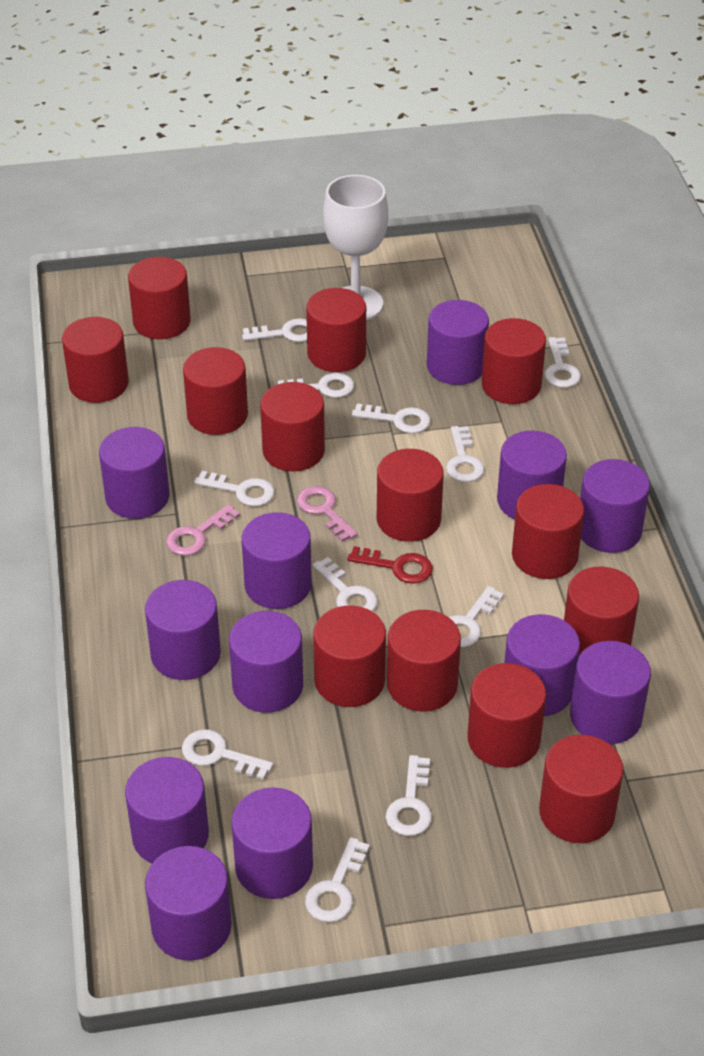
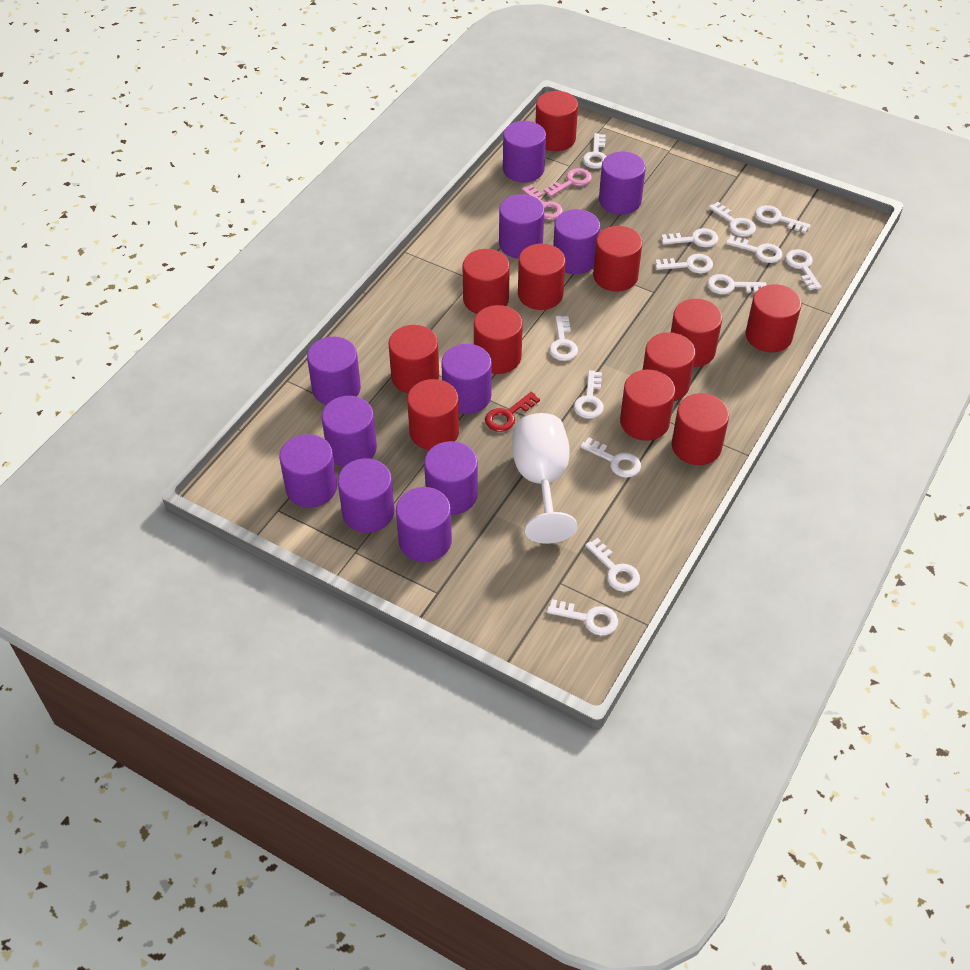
purple cylinder: 12 -> 11
red cylinder: 13 -> 12
white key: 11 -> 13

